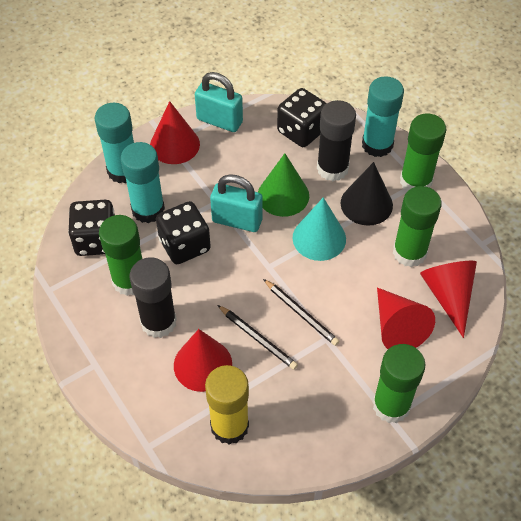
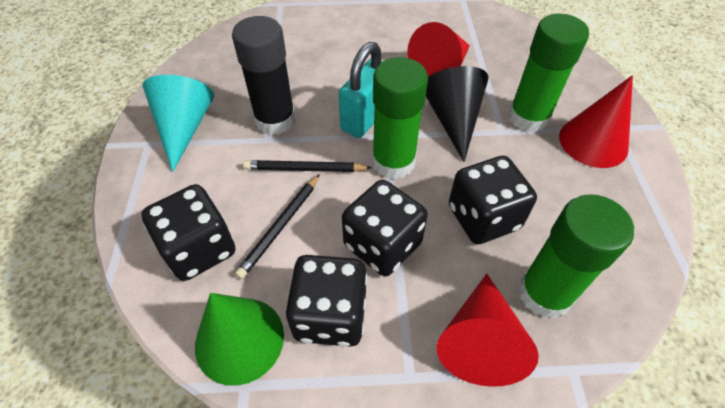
black dice: 3 -> 4
black glue stick: 2 -> 1
green glue stick: 4 -> 3
red cone: 4 -> 3
turquoise glue stick: 3 -> 0
turquoise padlock: 2 -> 1
yellow glue stick: 1 -> 0

